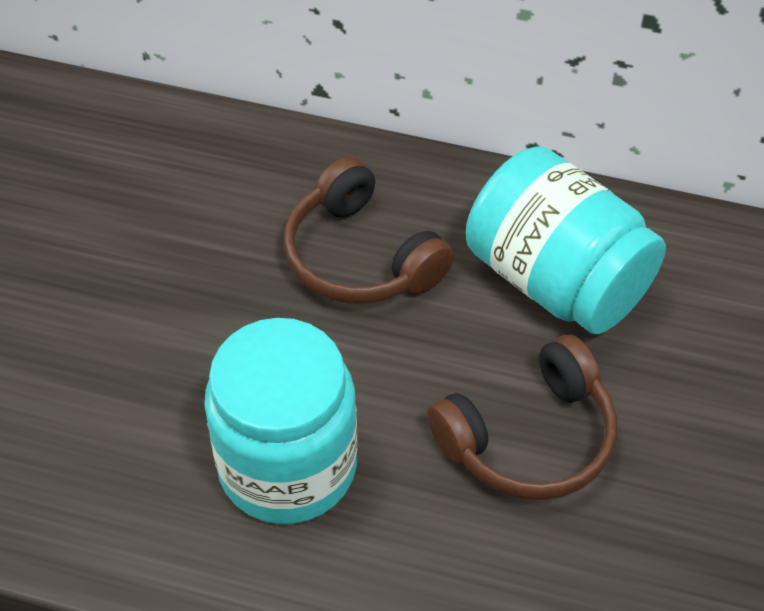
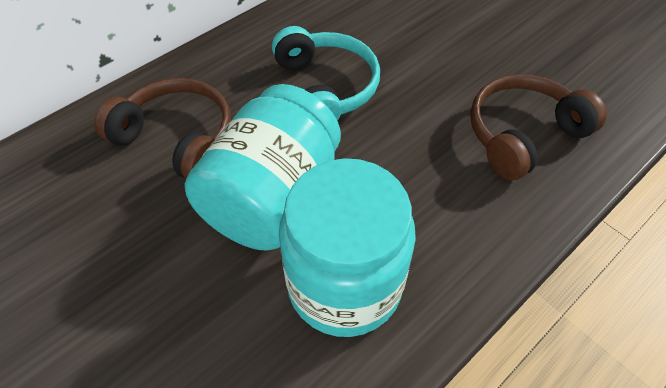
turquoise headphones: 0 -> 1

